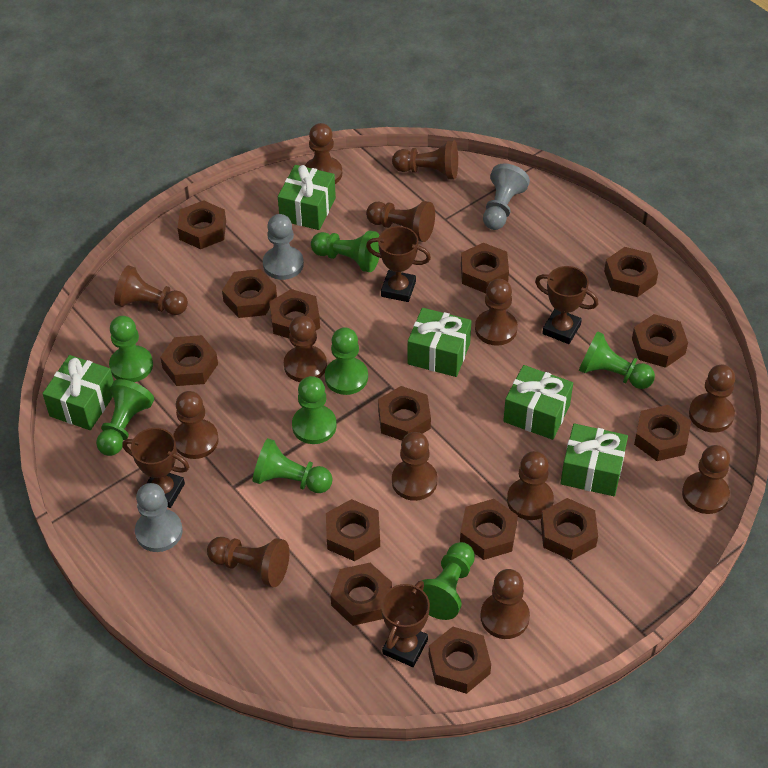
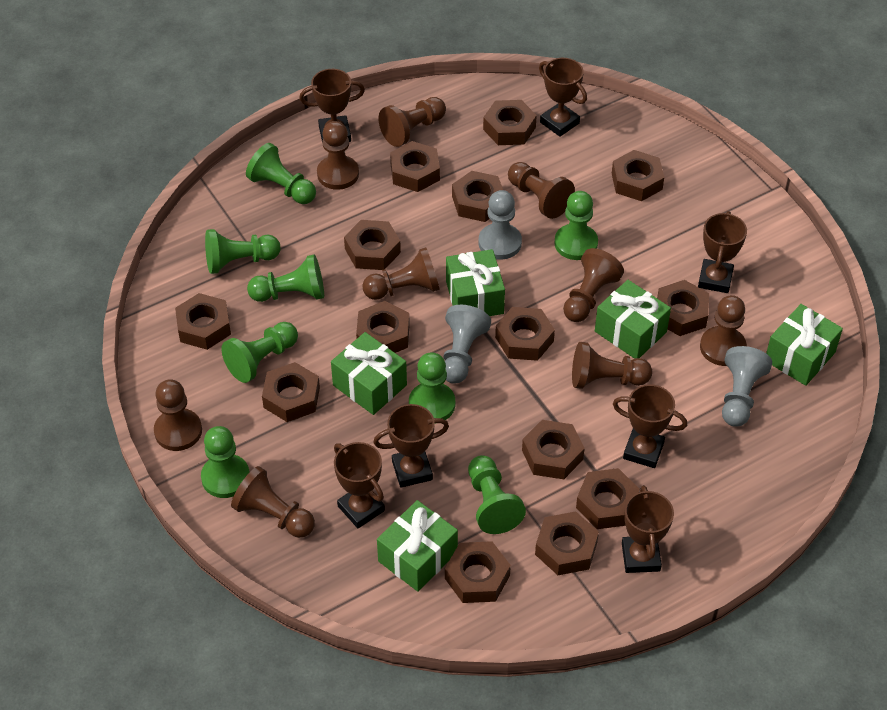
brown pawn: 13 -> 9
brown trophy: 4 -> 7

